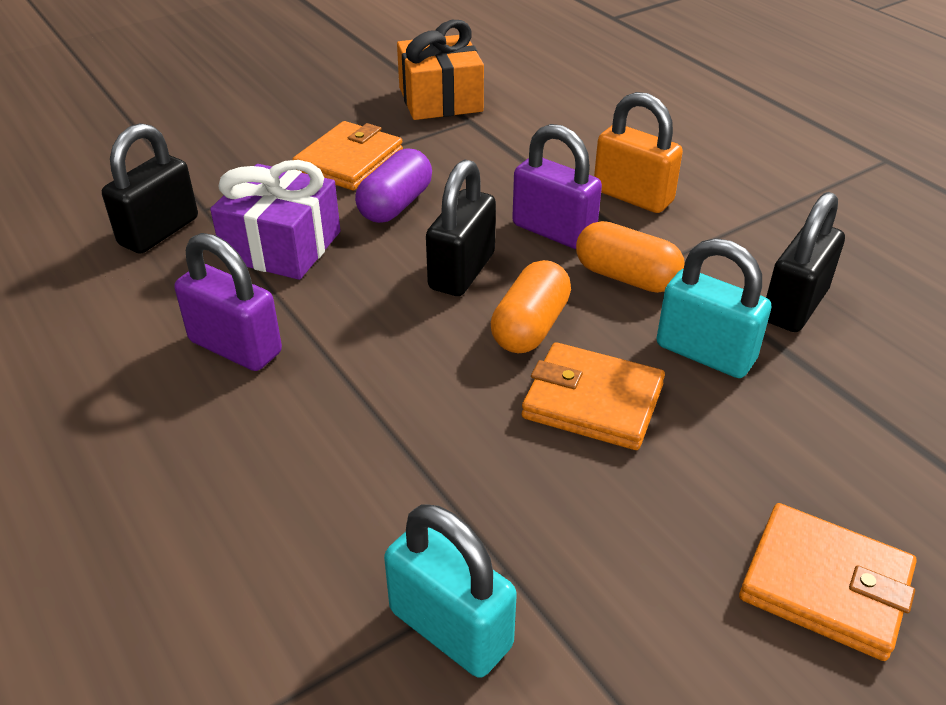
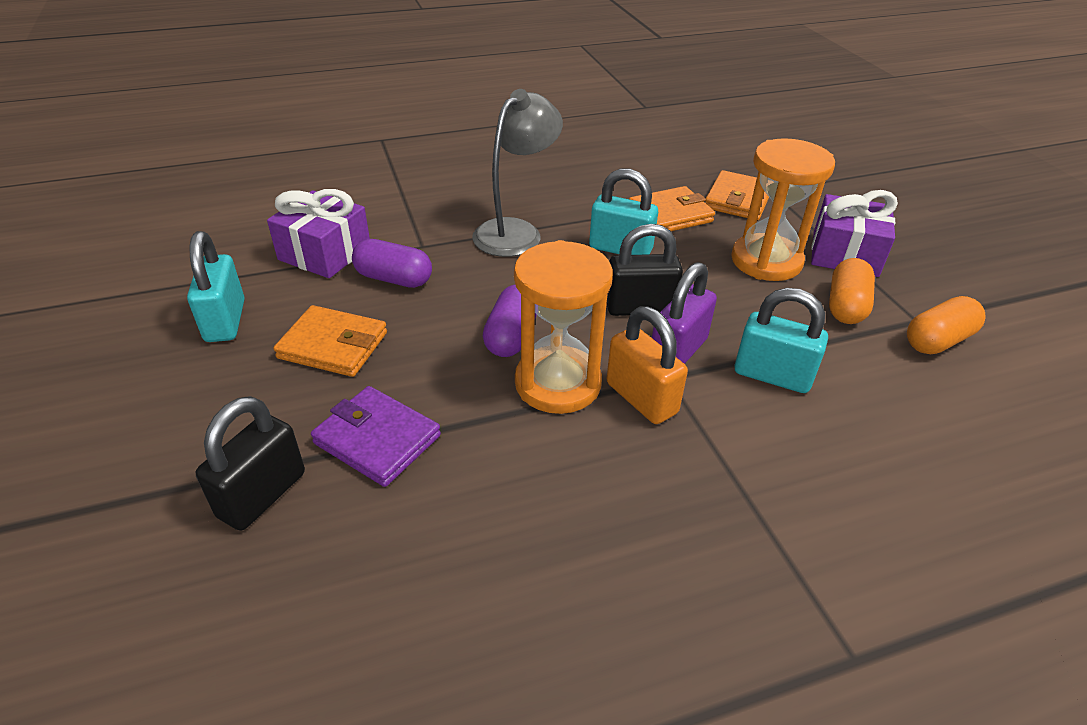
black padlock: 3 -> 2
grey lamp: 0 -> 1
orange gift: 1 -> 0
orange hourglass: 0 -> 2
purple capsule: 1 -> 2
purple gift: 1 -> 2
purple padlock: 2 -> 1
purple wallet: 0 -> 1
turquoise padlock: 2 -> 3

